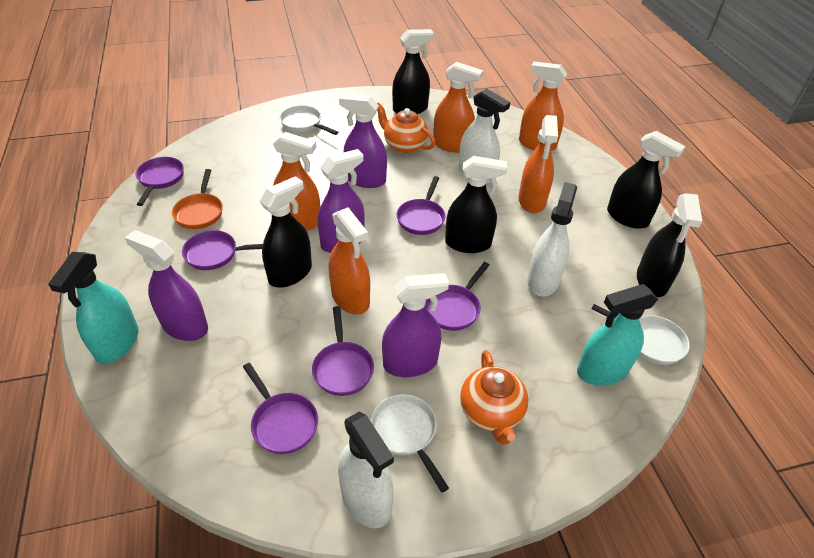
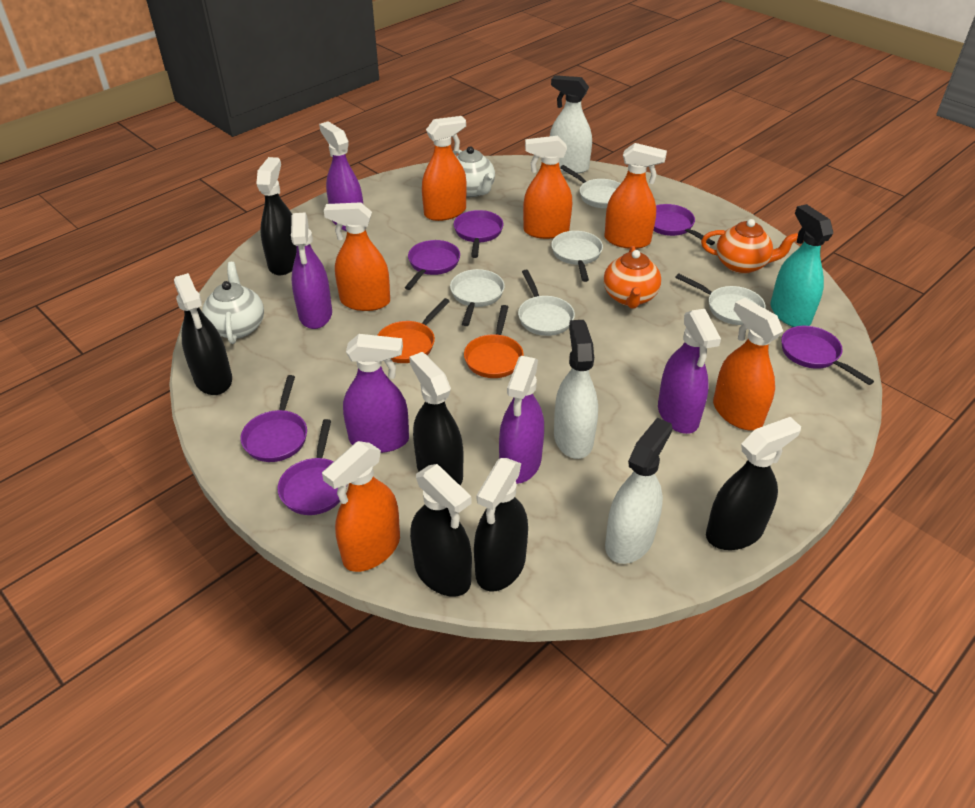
black spray bottle: 5 -> 6
orange pan: 1 -> 2
orange spray bottle: 5 -> 6
purple spray bottle: 4 -> 5
turquoise spray bottle: 2 -> 1
white pan: 3 -> 5
white teapot: 0 -> 2

